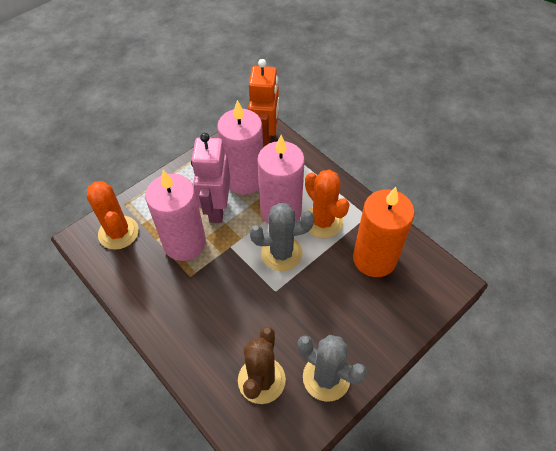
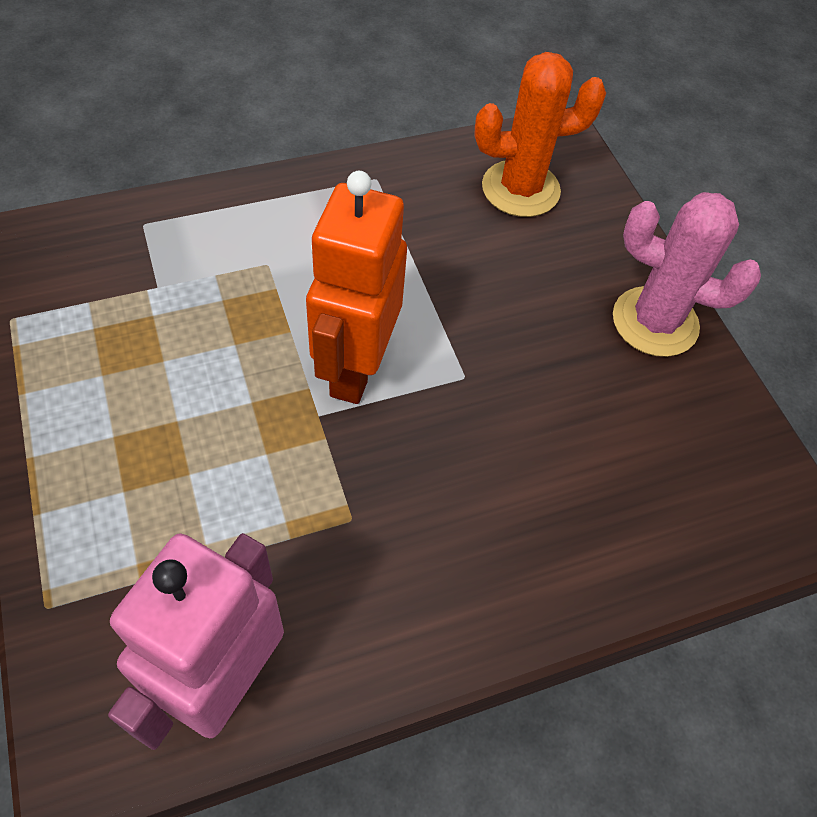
brown cactus: 1 -> 0
grey cactus: 2 -> 0
orange cactus: 2 -> 1
orange candle: 1 -> 0
pink cactus: 0 -> 1
pink candle: 3 -> 0

